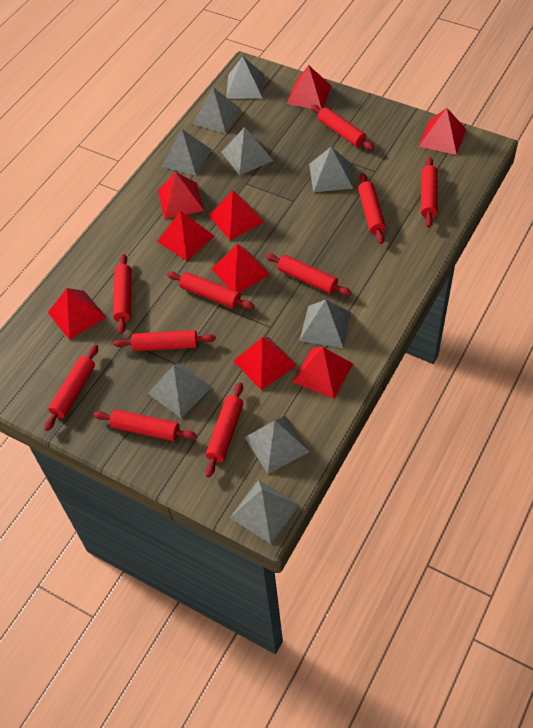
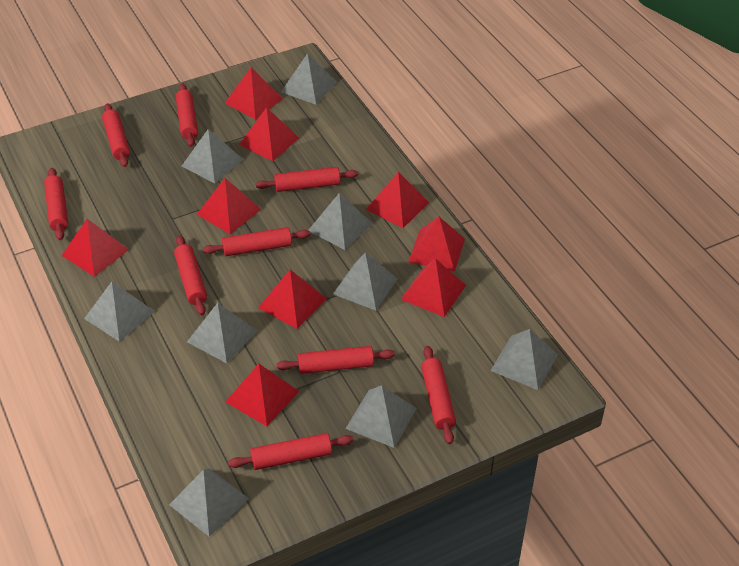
red rolling pin: 10 -> 9

